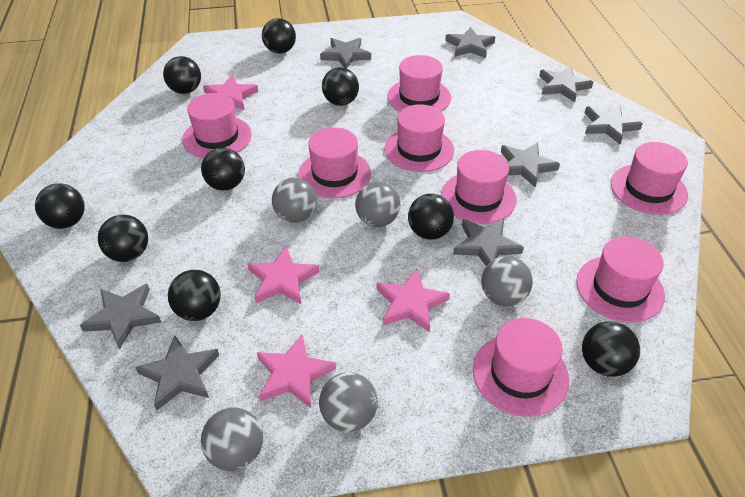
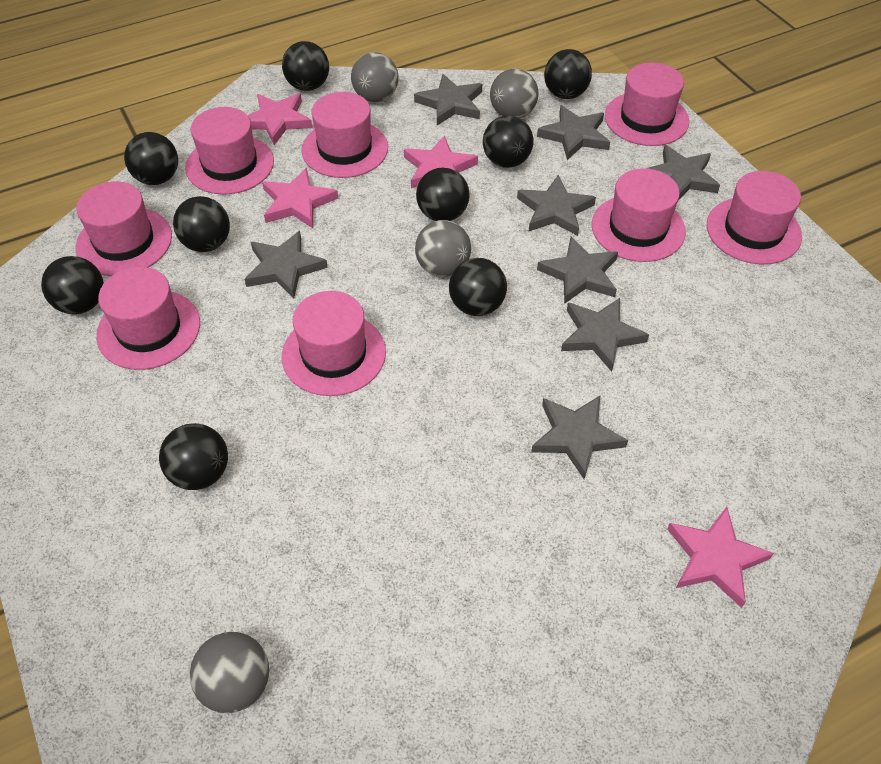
grey ball: 5 -> 4

